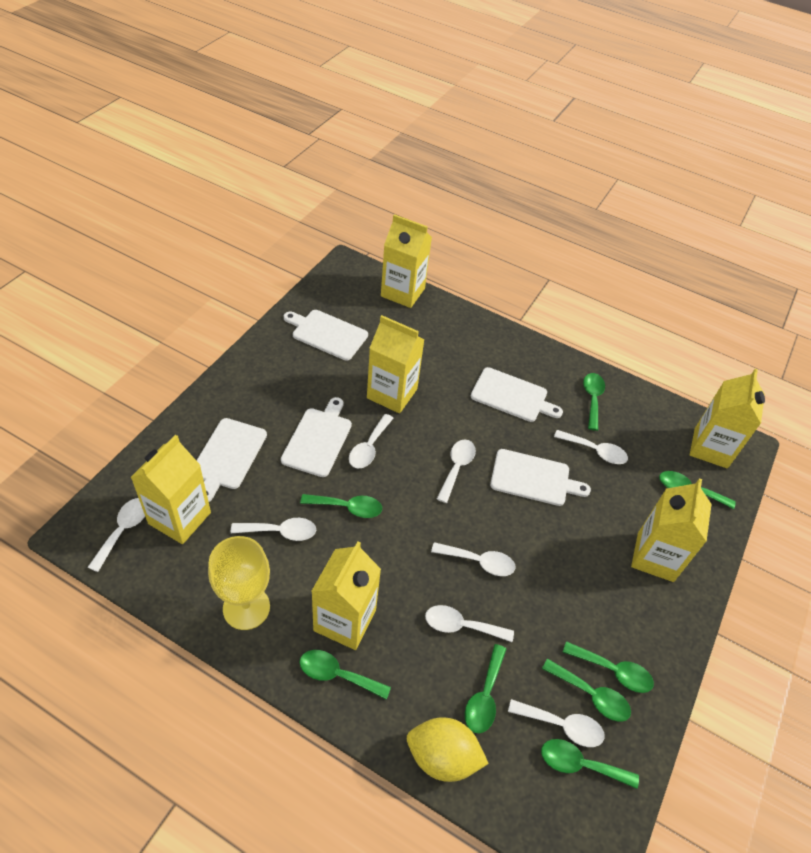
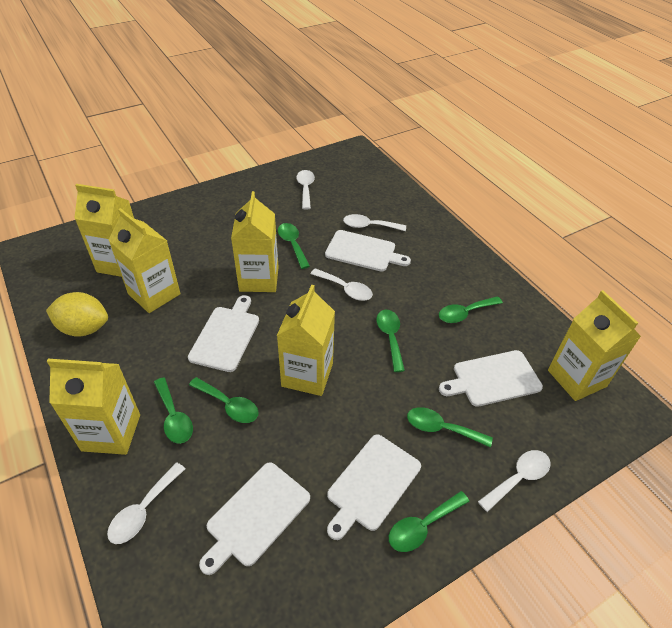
green spoon: 8 -> 7
white spoon: 8 -> 5
yellow goblet: 1 -> 0

